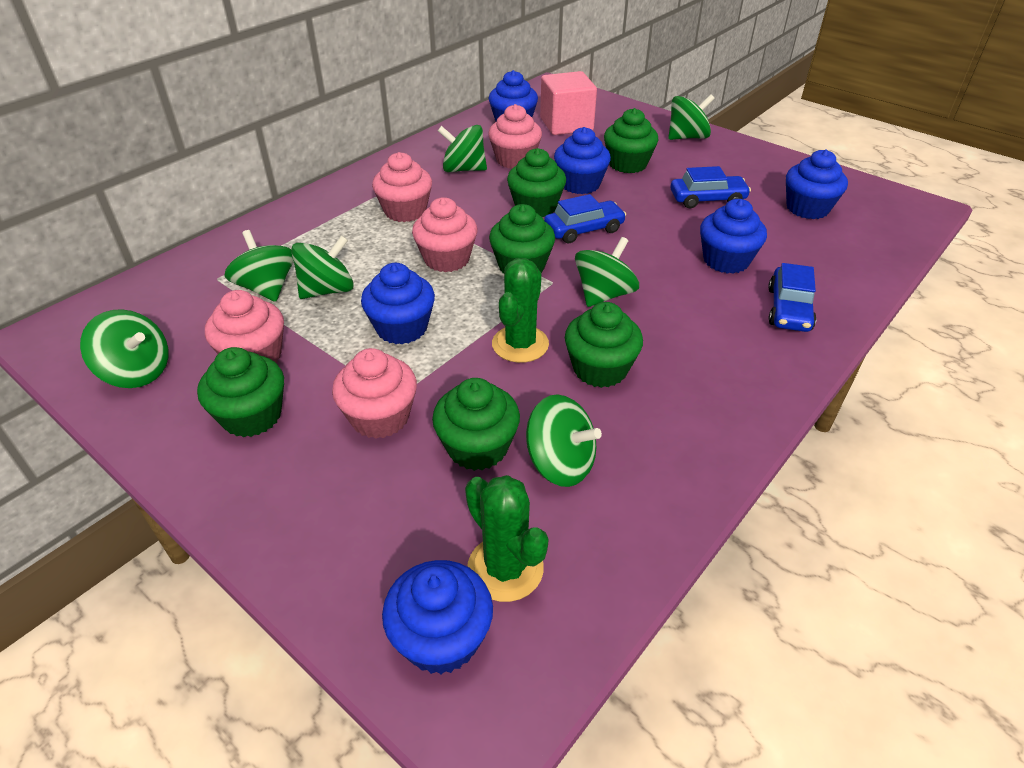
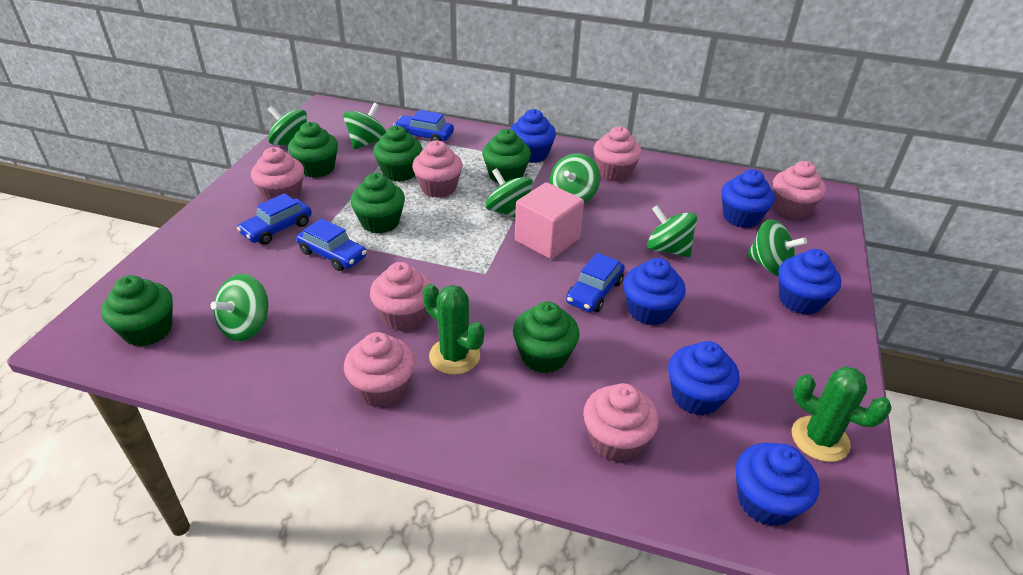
blue car: 3 -> 4
pink cupcake: 5 -> 7

